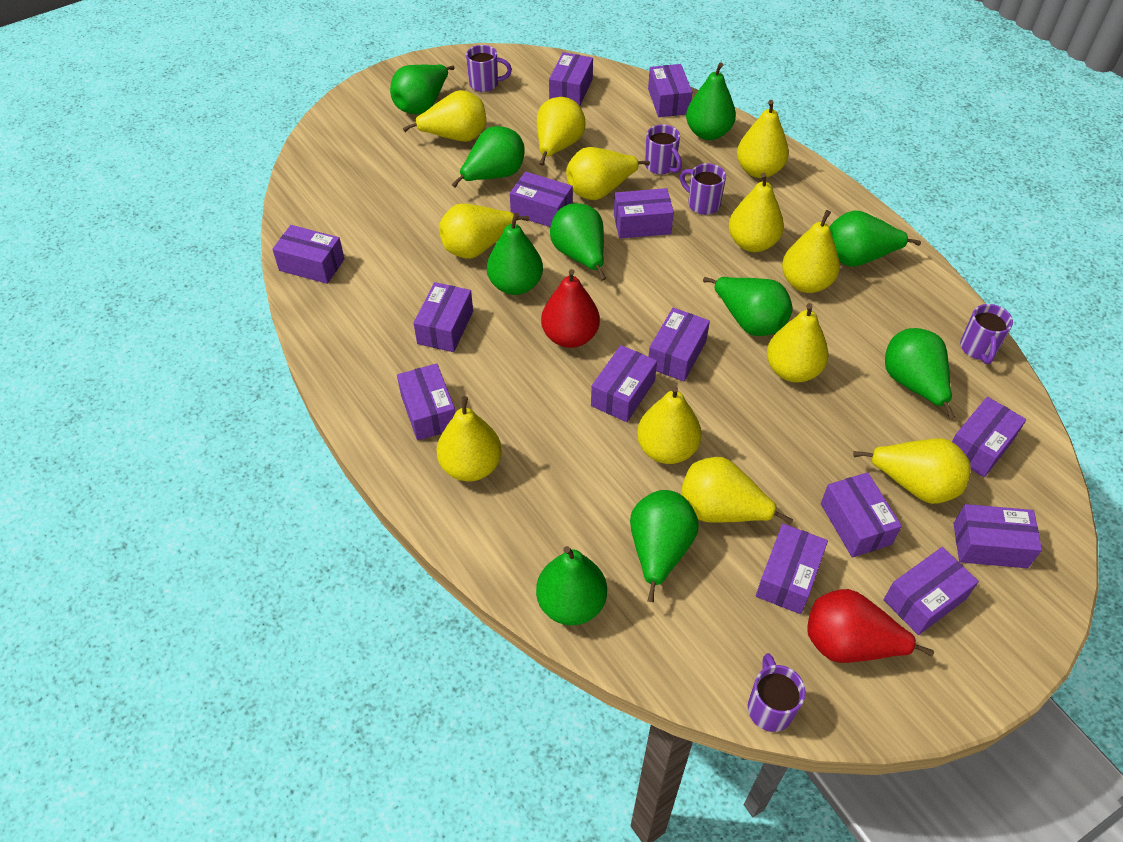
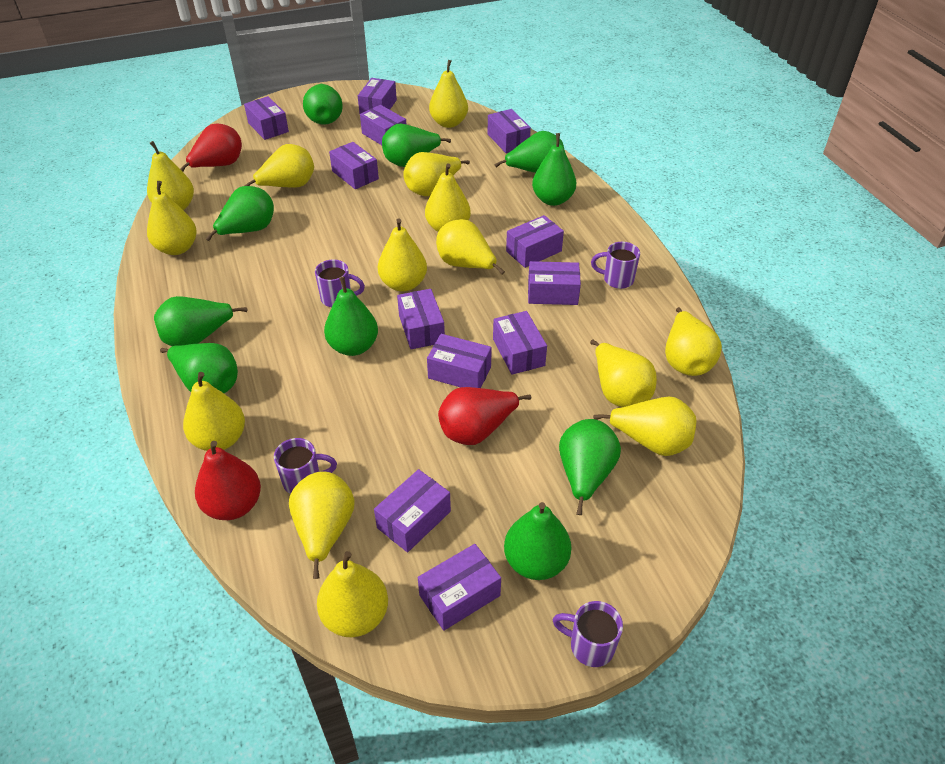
purple box: 14 -> 12
purple mug: 5 -> 4
red pear: 2 -> 3
yellow pear: 12 -> 14

